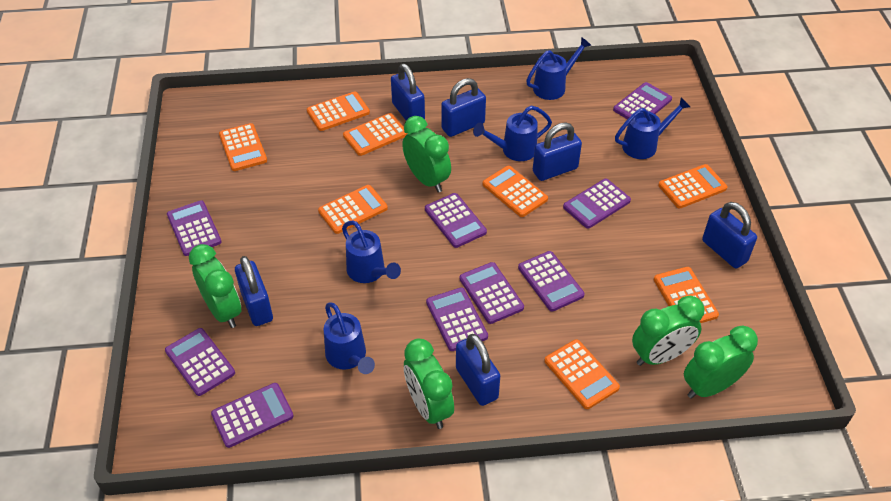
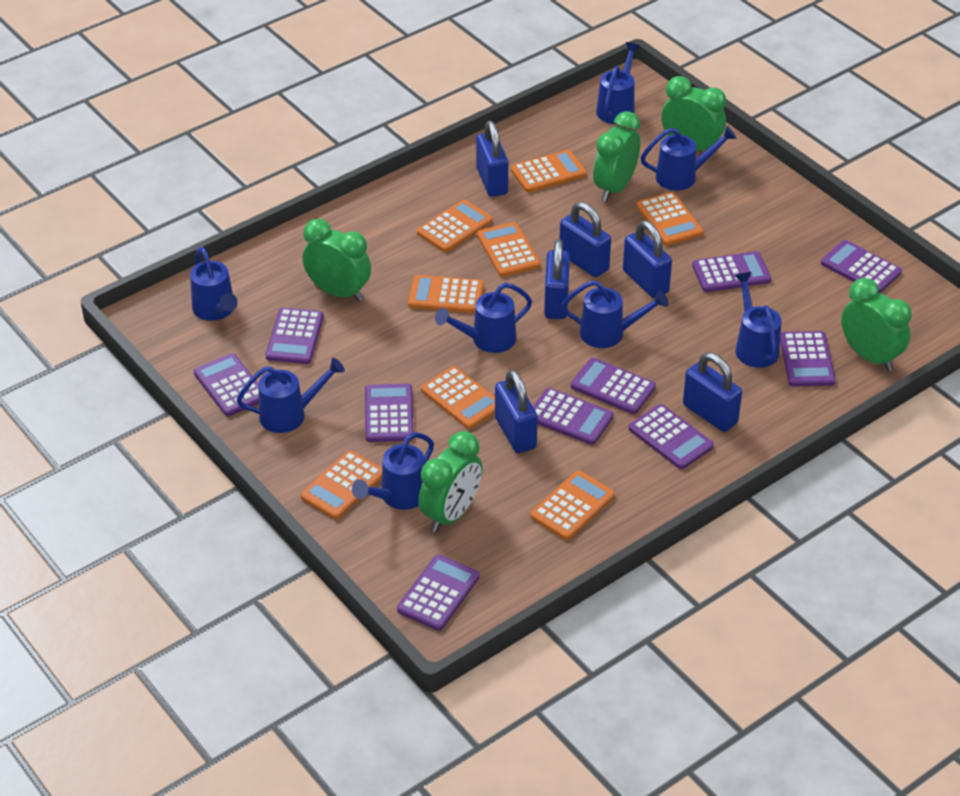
blue watering can: 5 -> 8
purple calculator: 9 -> 10

